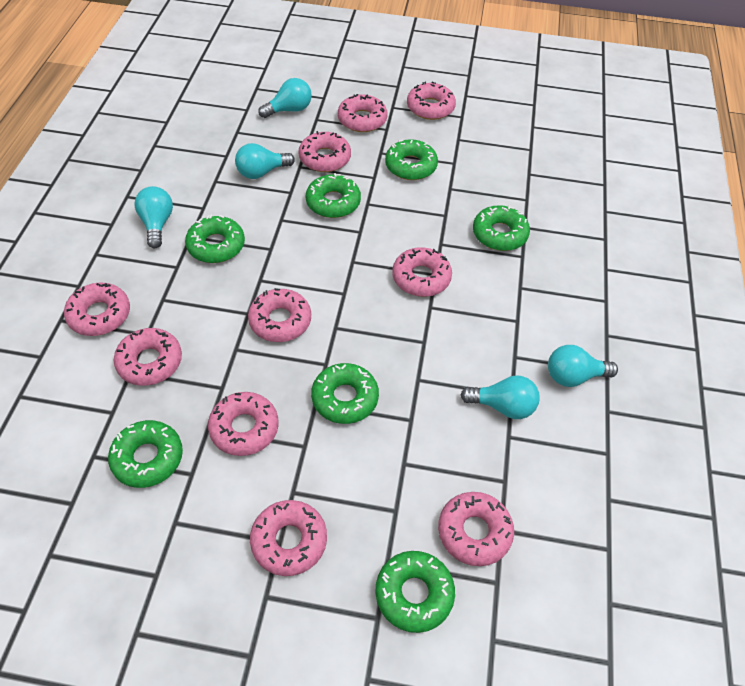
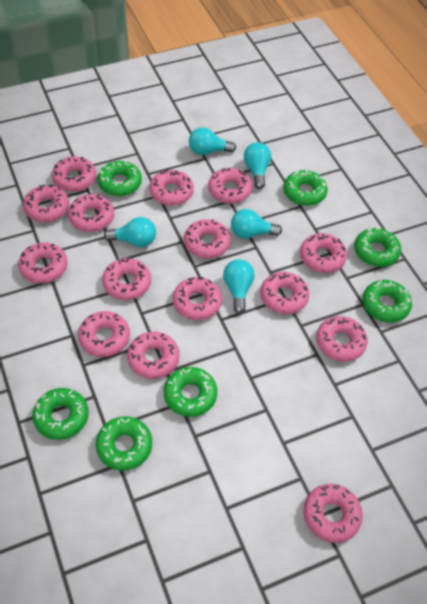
pink donut: 10 -> 15

